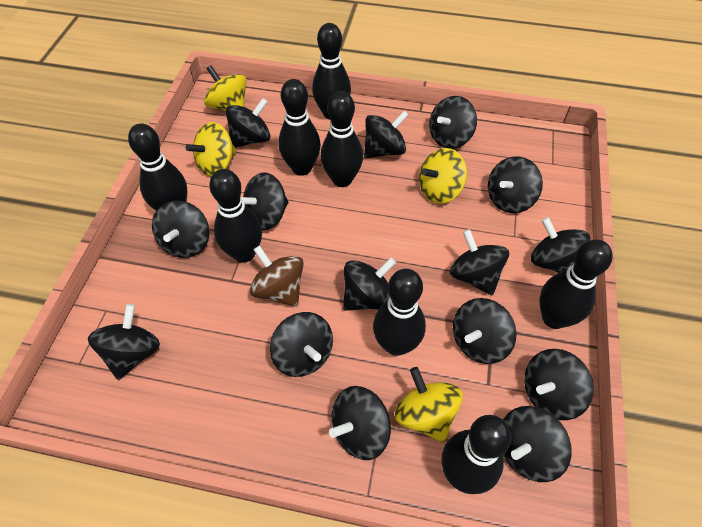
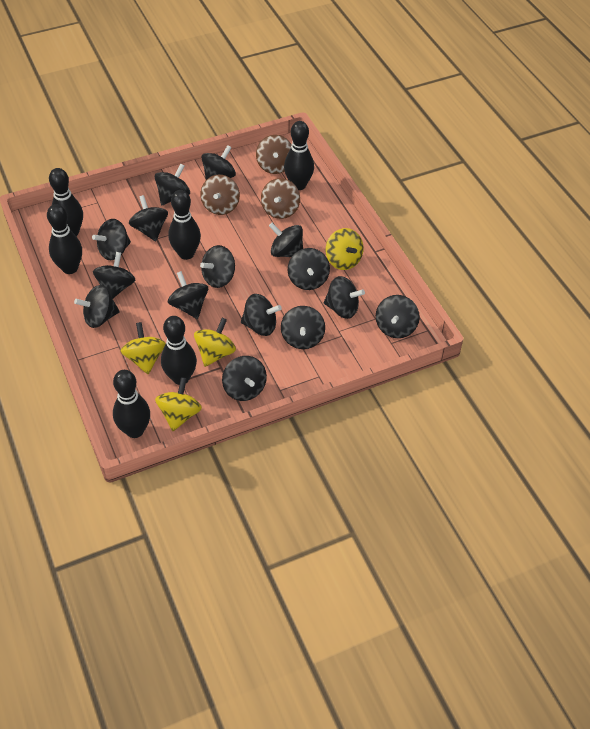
black bowling pin: 8 -> 6
brown spinning top: 1 -> 3

